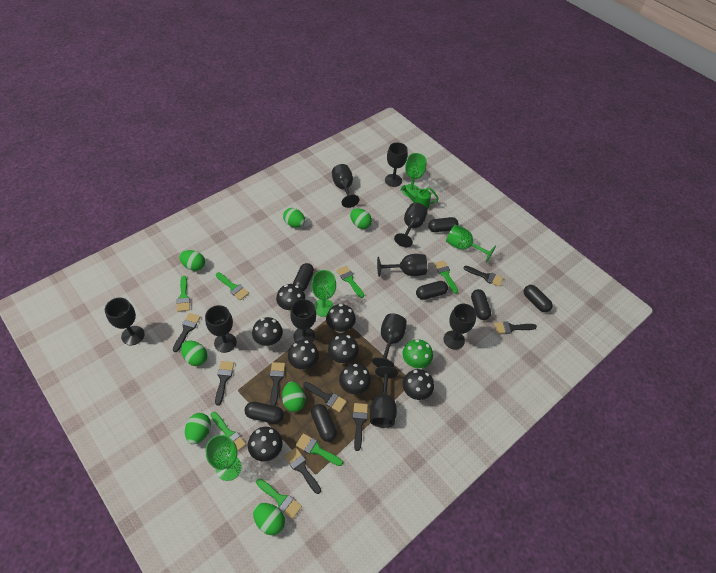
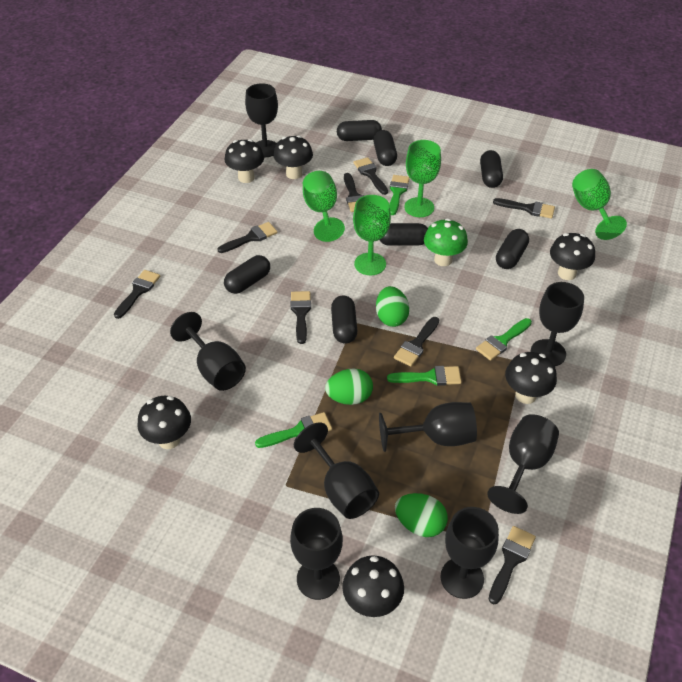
black goblet: 10 -> 8
black mushroom: 8 -> 6
green brush: 7 -> 4
green egg: 7 -> 3
green watering can: 1 -> 0

